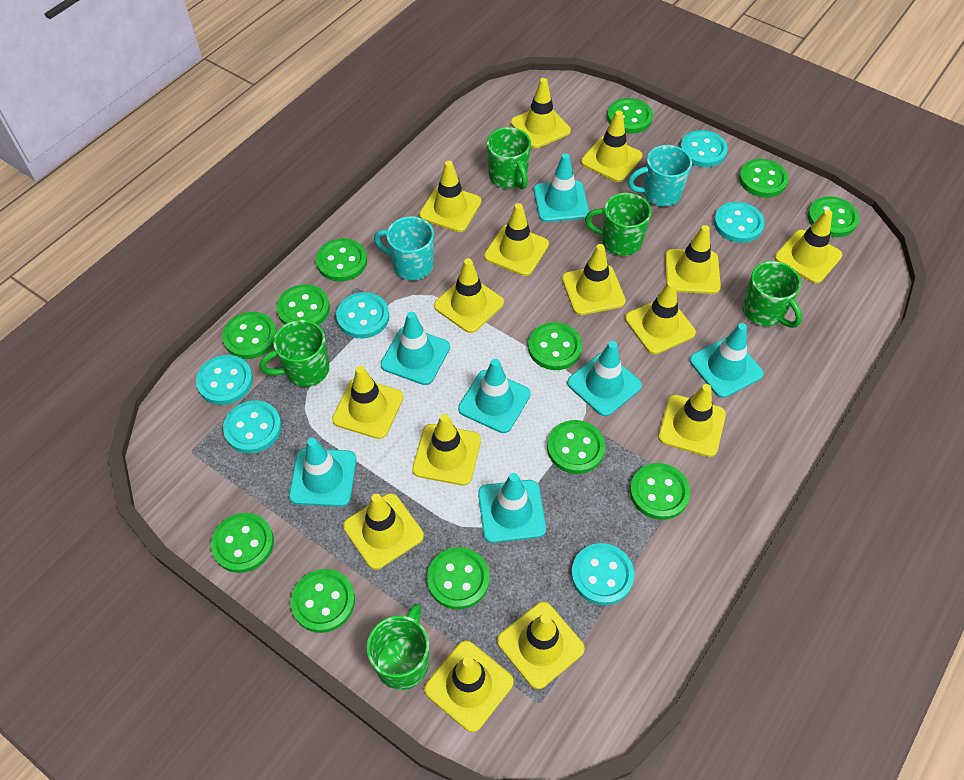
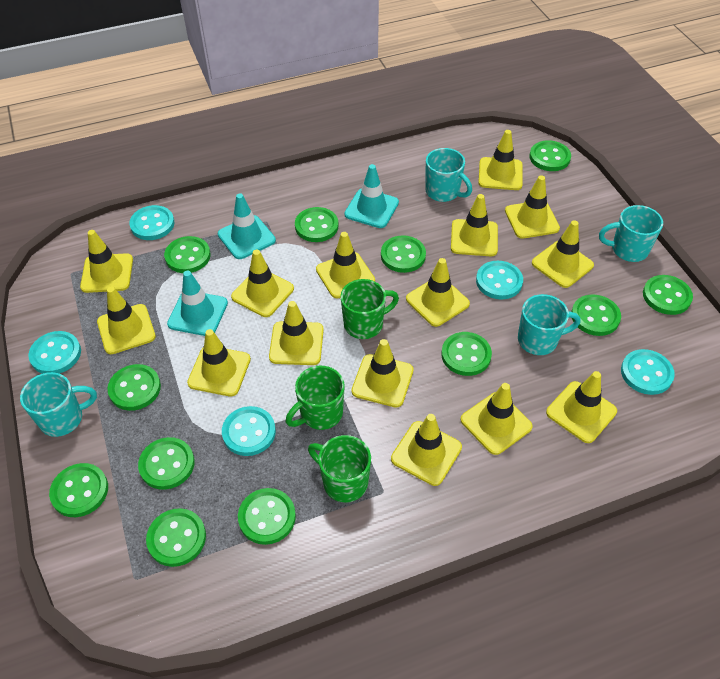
green mug: 5 -> 3
turquoise button: 6 -> 5
turquoise mug: 2 -> 4
turquoise traffic cone: 7 -> 3

